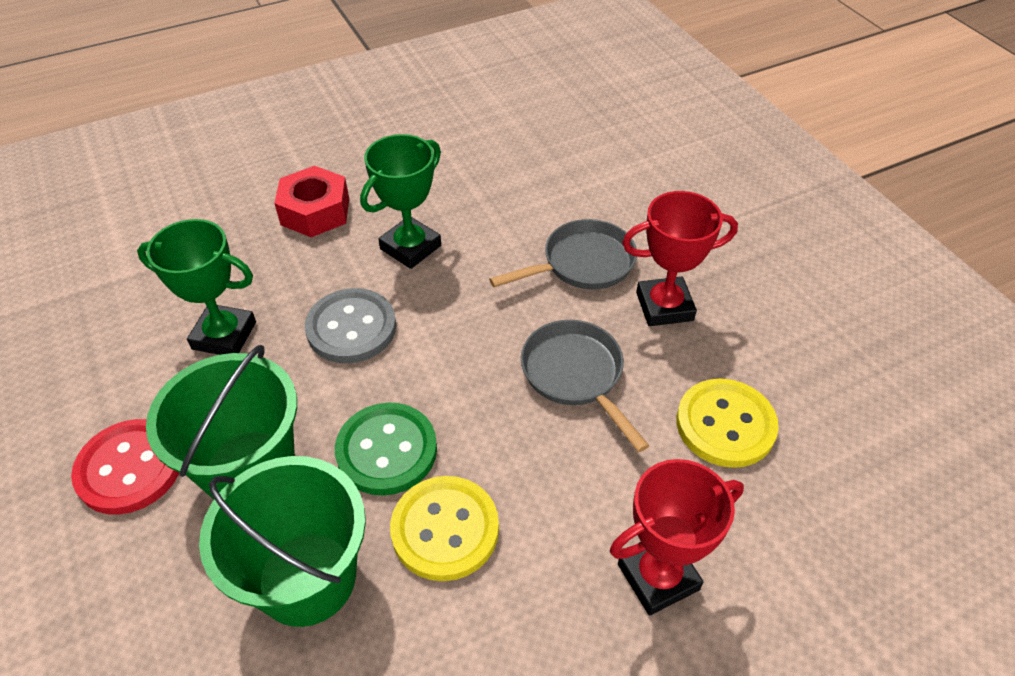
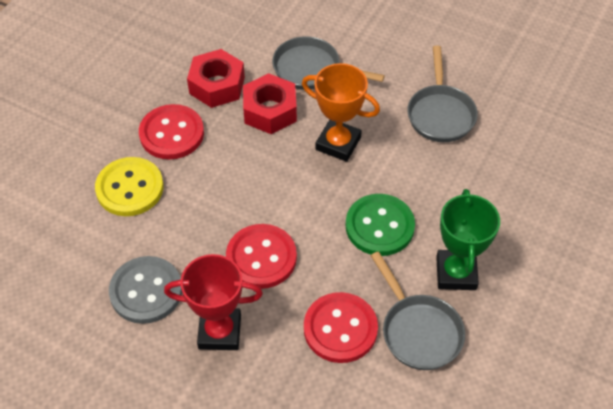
green bucket: 2 -> 0
green trophy: 2 -> 1
grey pan: 2 -> 3
orange trophy: 0 -> 1
red button: 1 -> 3
red nut: 1 -> 2
red trophy: 2 -> 1
yellow button: 2 -> 1

